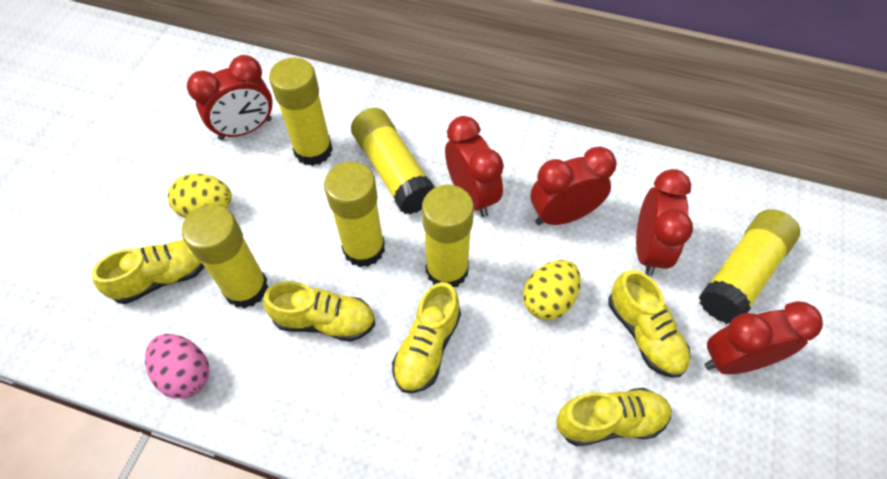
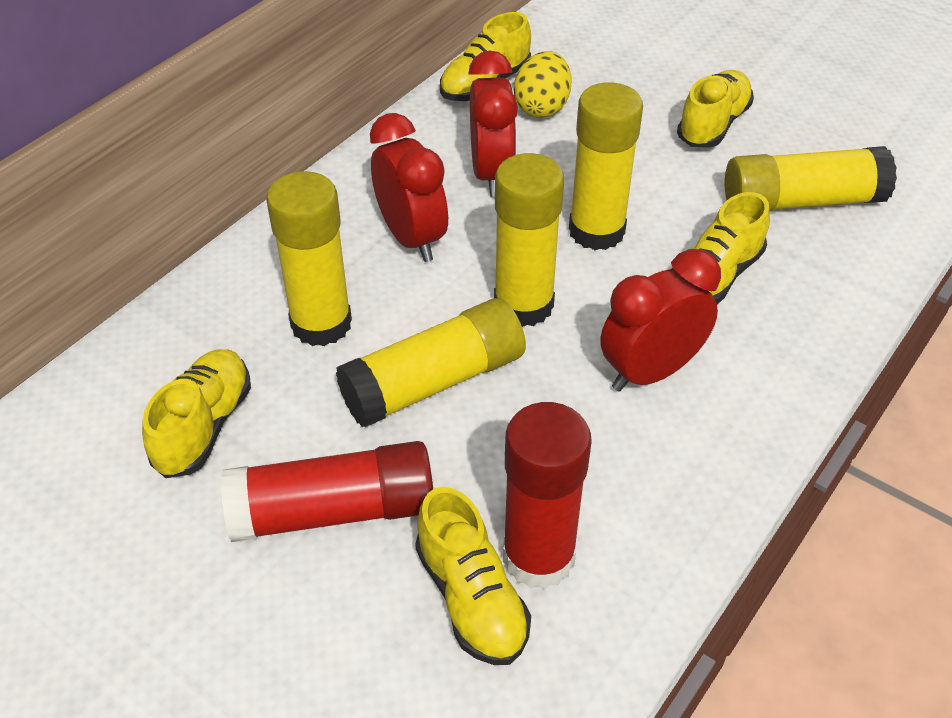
pink egg: 1 -> 0
red clock: 5 -> 3
red glue stick: 0 -> 2
yellow egg: 2 -> 1
yellow glue stick: 6 -> 5

